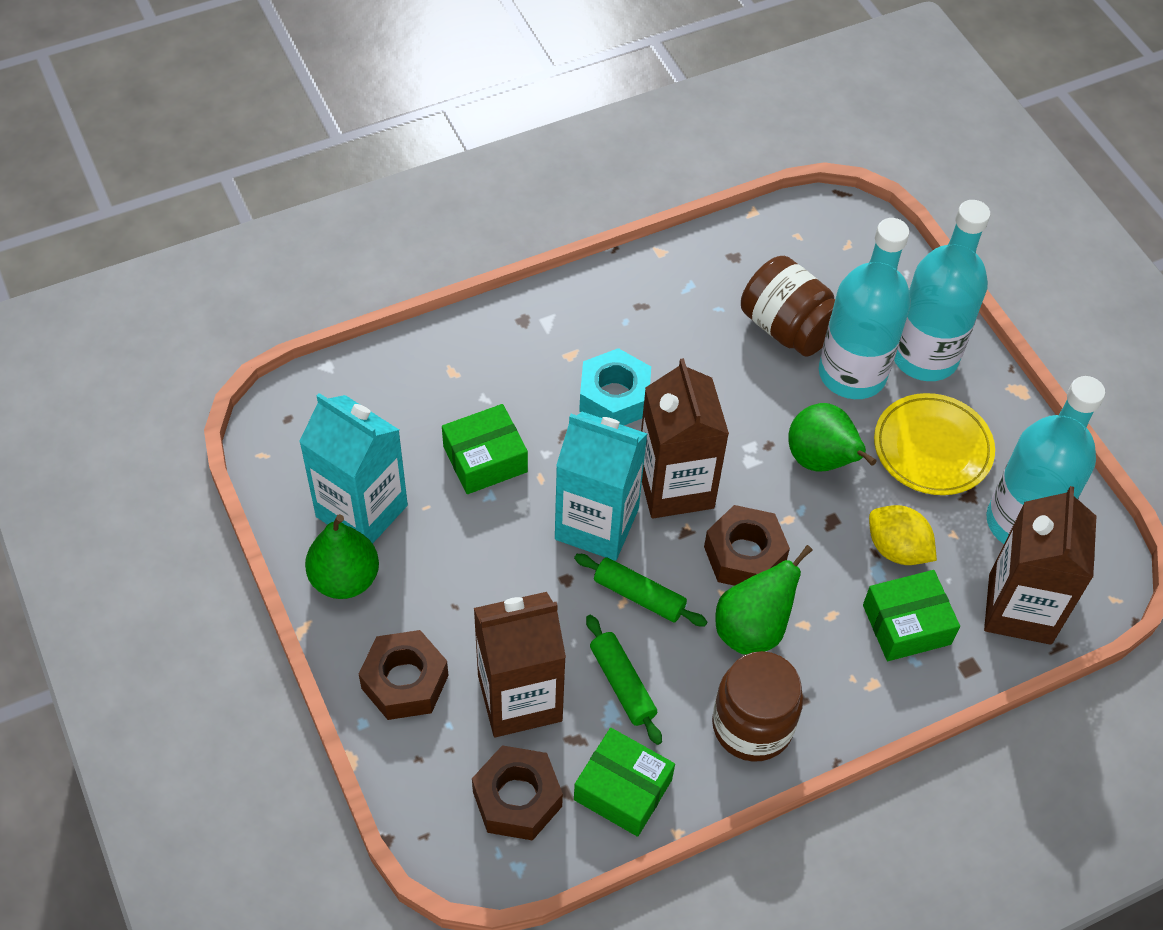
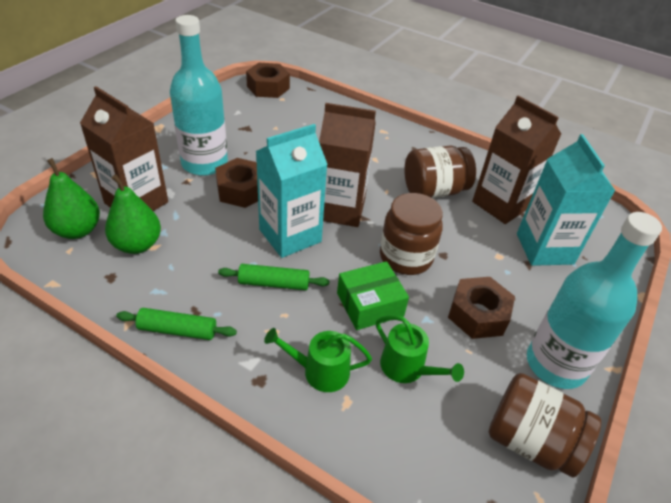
brown jar: 2 -> 3
green box: 3 -> 1
green pear: 3 -> 2
green watering can: 0 -> 2
turquoise bottle: 3 -> 2
turquoise nut: 1 -> 0
yellow lemon: 1 -> 0
yellow plate: 1 -> 0

